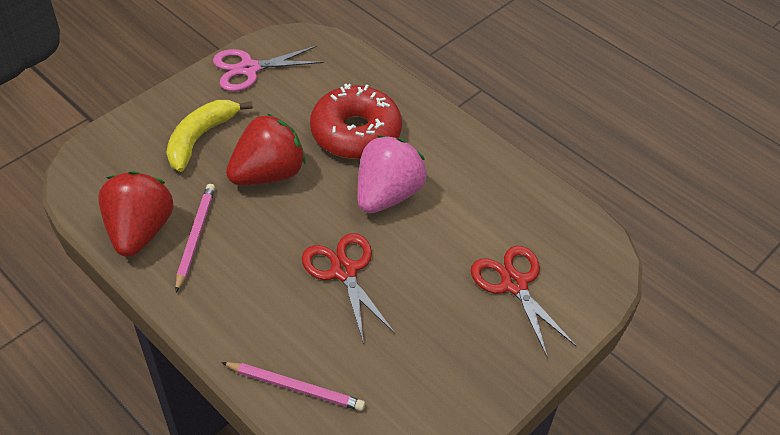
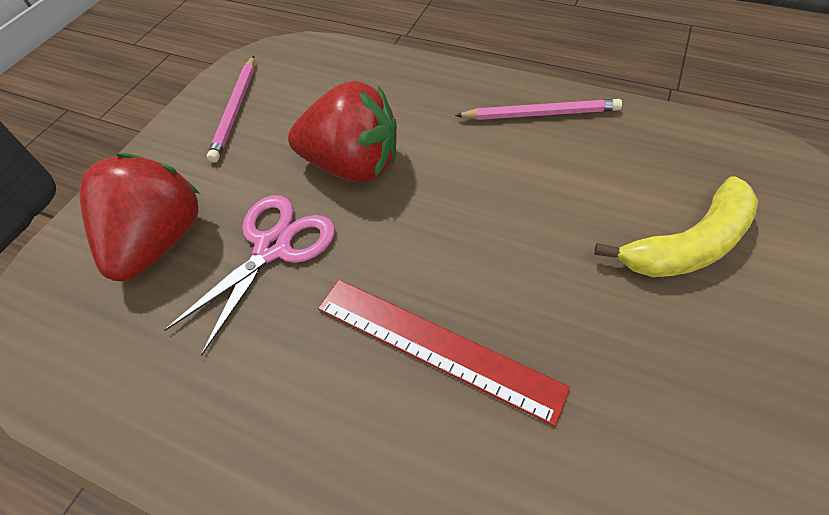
pink strawberry: 1 -> 0
red donut: 1 -> 0
red ruler: 0 -> 1
red scissors: 2 -> 0

